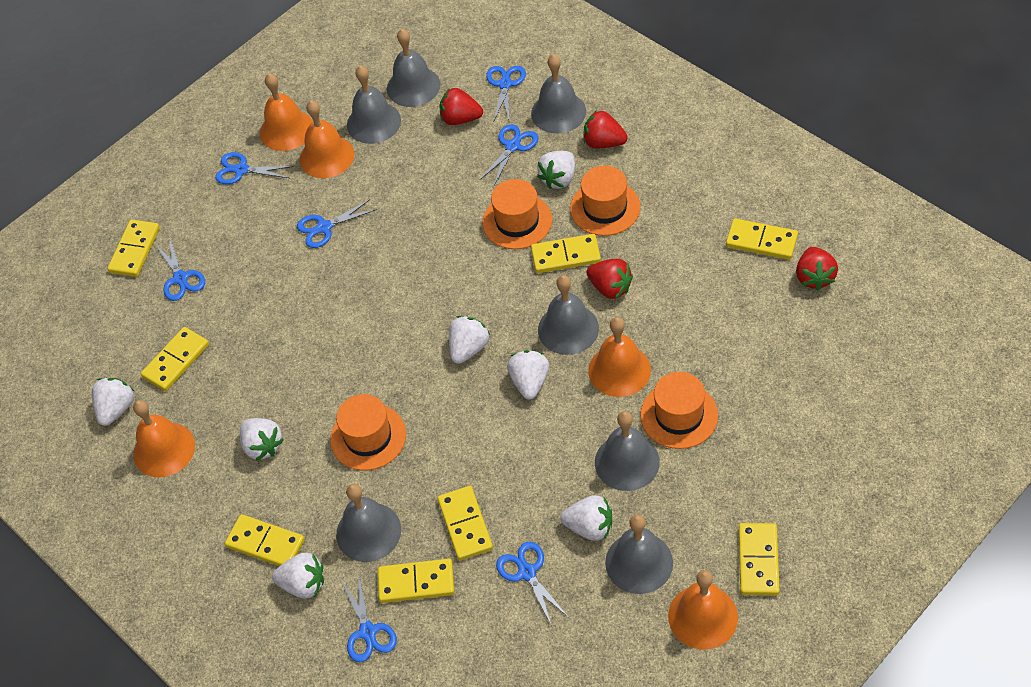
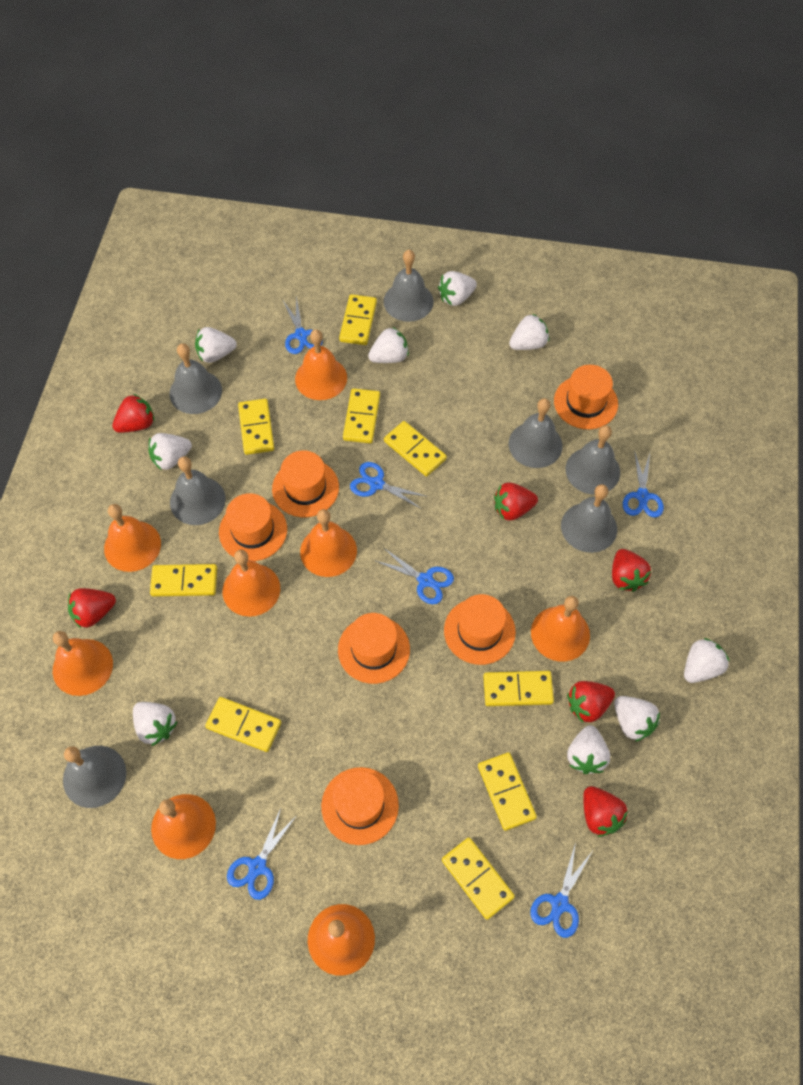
blue scissors: 7 -> 6
orange bell: 5 -> 8
orange hat: 4 -> 6
red strawberry: 4 -> 6
white strawberry: 7 -> 9
yellow domino: 8 -> 9

